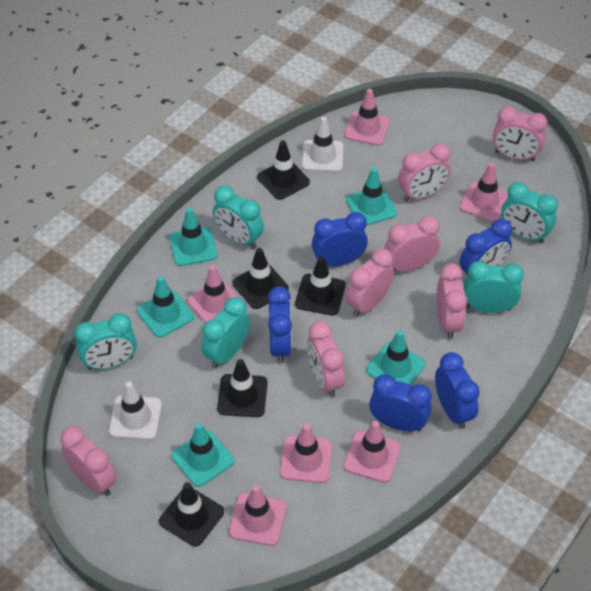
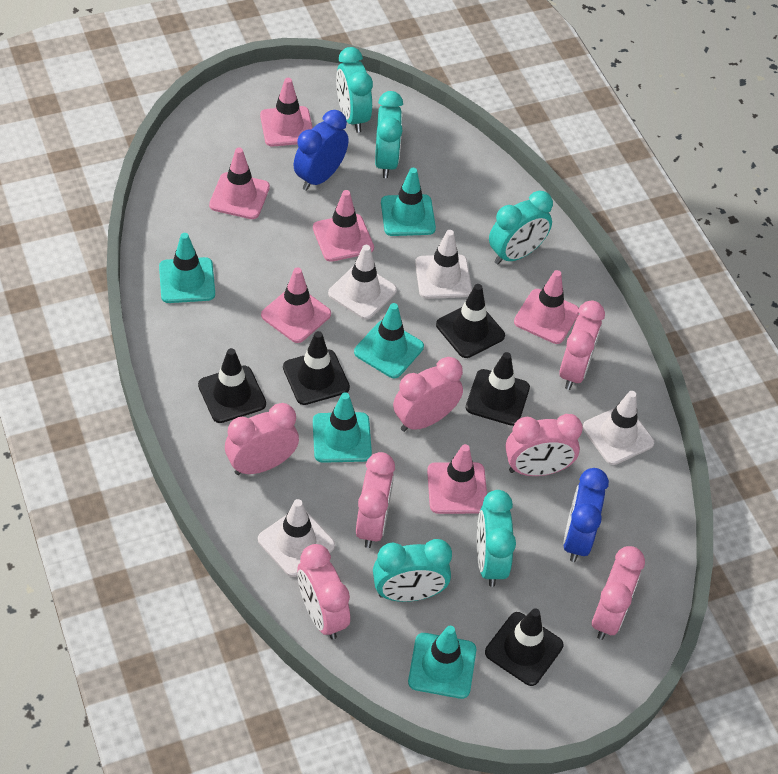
blue clock: 5 -> 2
white traffic cone: 2 -> 4

